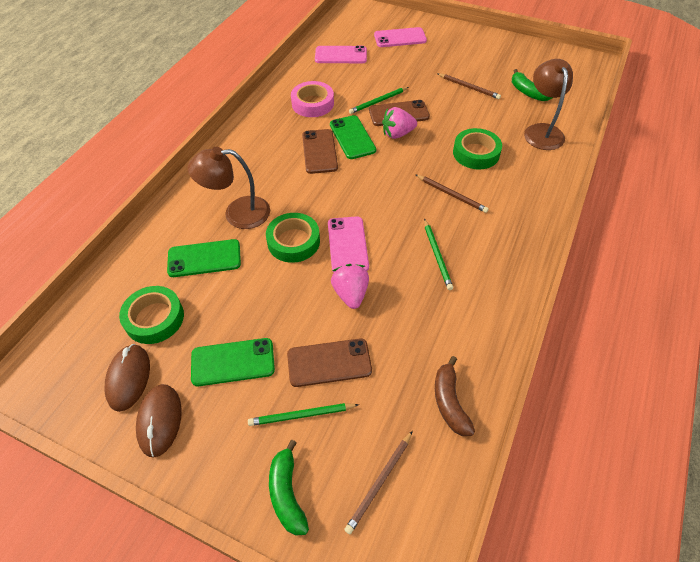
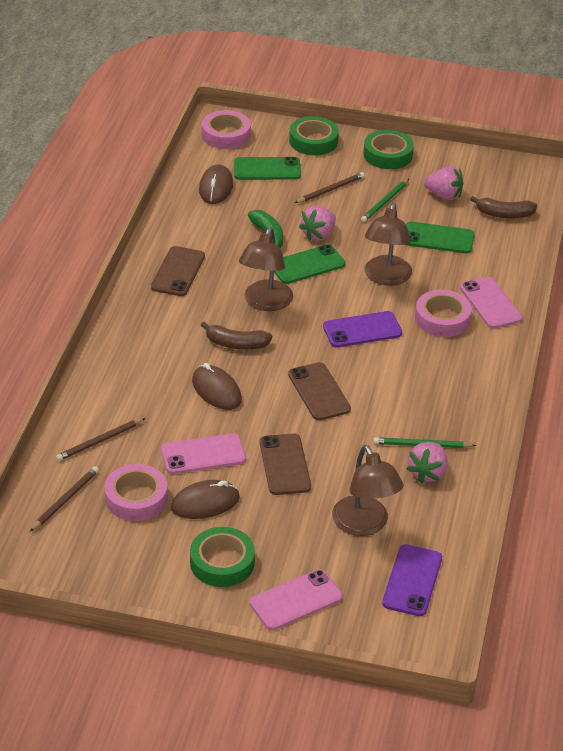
brown banana: 1 -> 2
brown lamp: 2 -> 3
brown mouse: 2 -> 3
green banana: 2 -> 1
green pencil: 3 -> 2
pink strawberry: 2 -> 3
pink tape: 1 -> 3
purple phone: 0 -> 2

